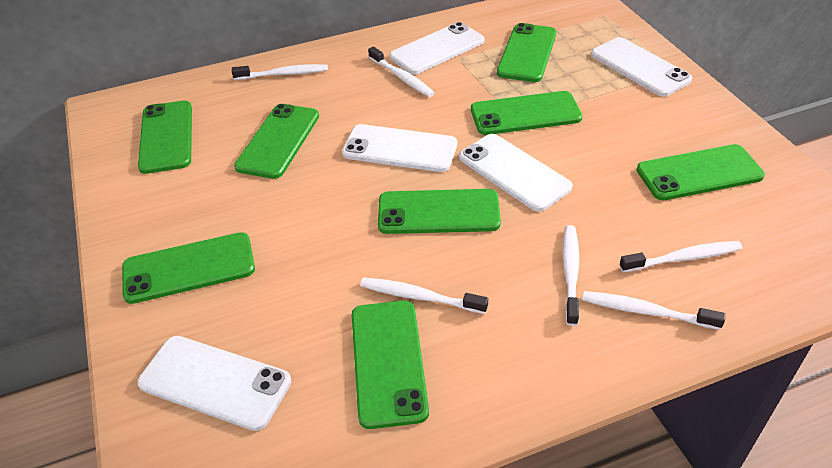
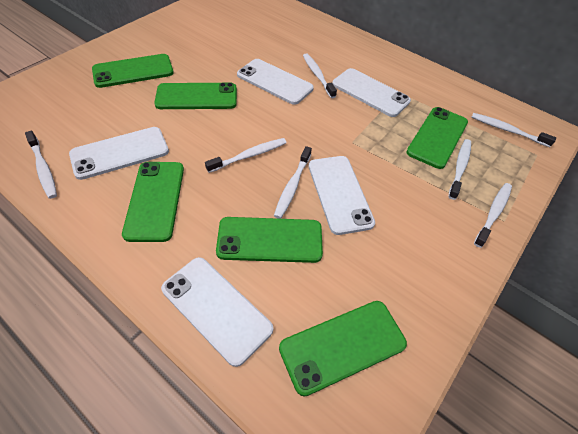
green phone: 8 -> 6
white toothbrush: 6 -> 7

